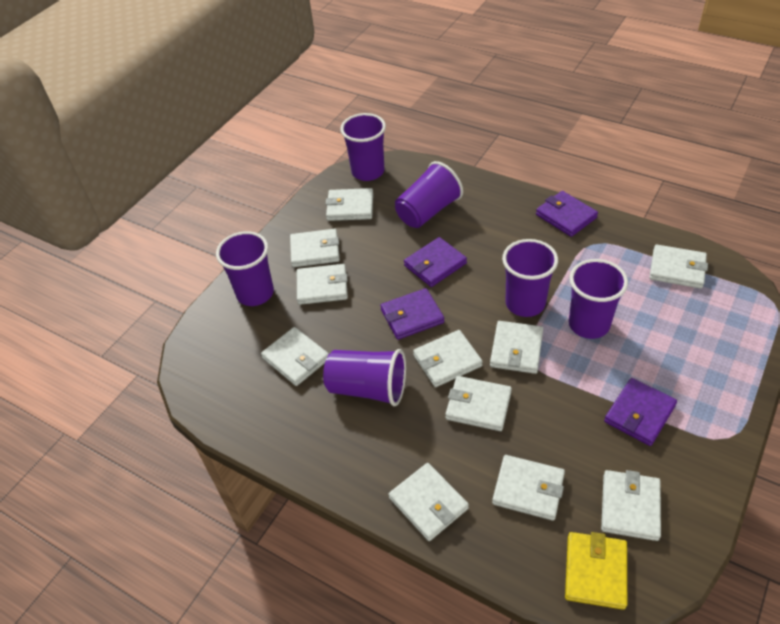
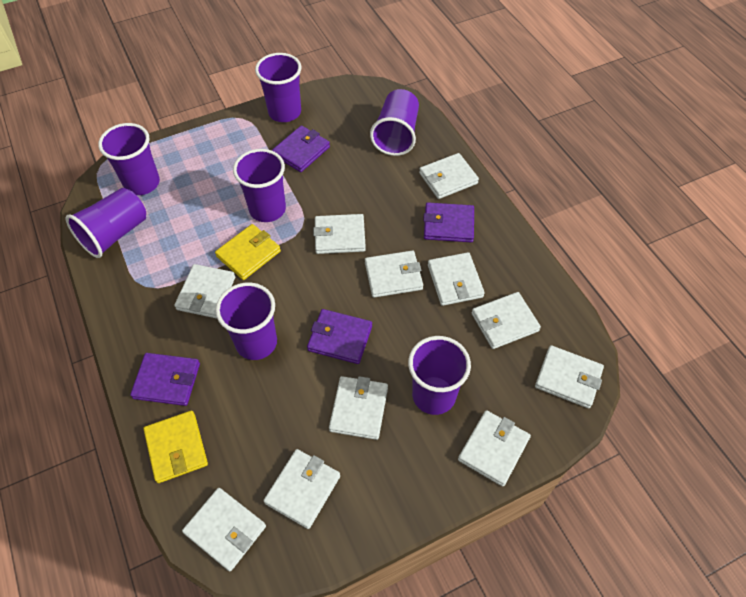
purple cup: 6 -> 7
yellow wallet: 1 -> 2

